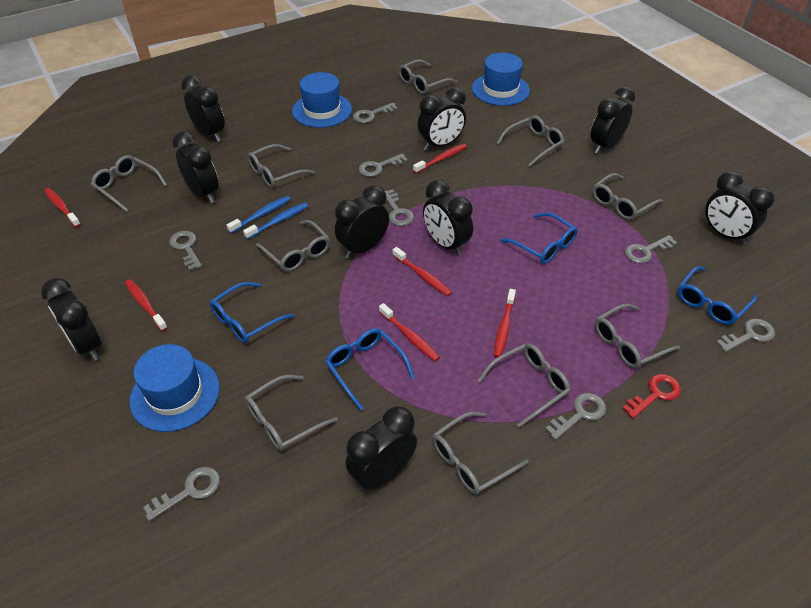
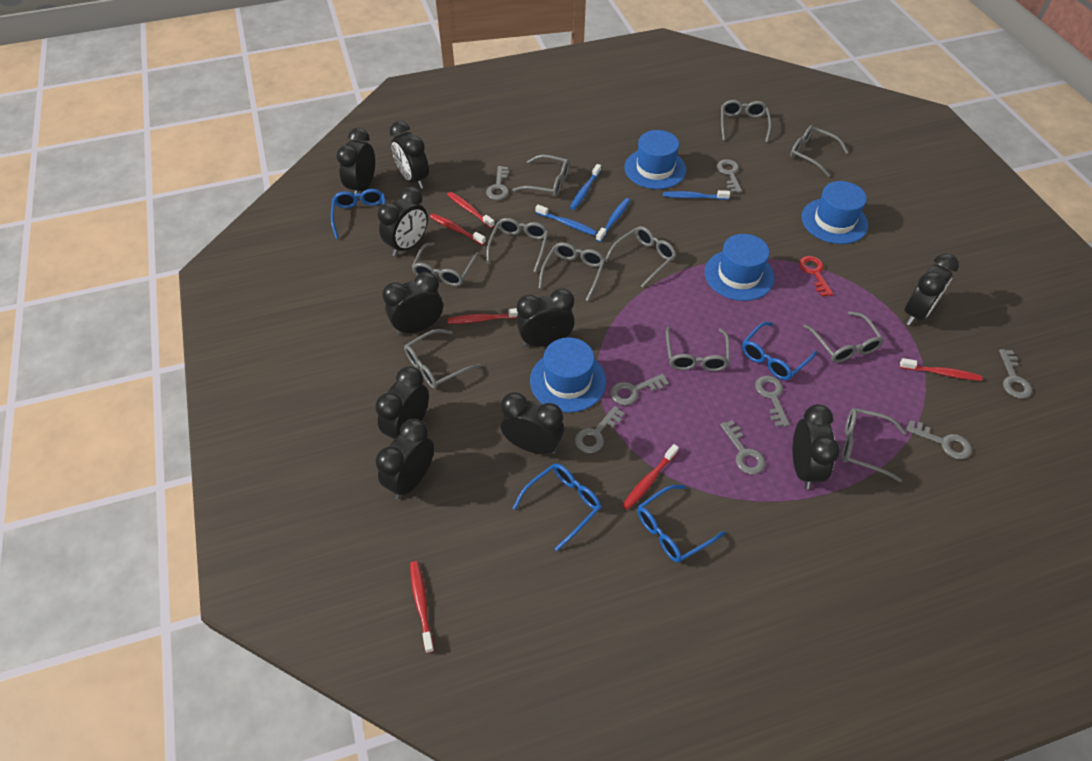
black clock: 9 -> 10
blue hat: 3 -> 4
blue toothbrush: 2 -> 4
grey glasses: 10 -> 11

